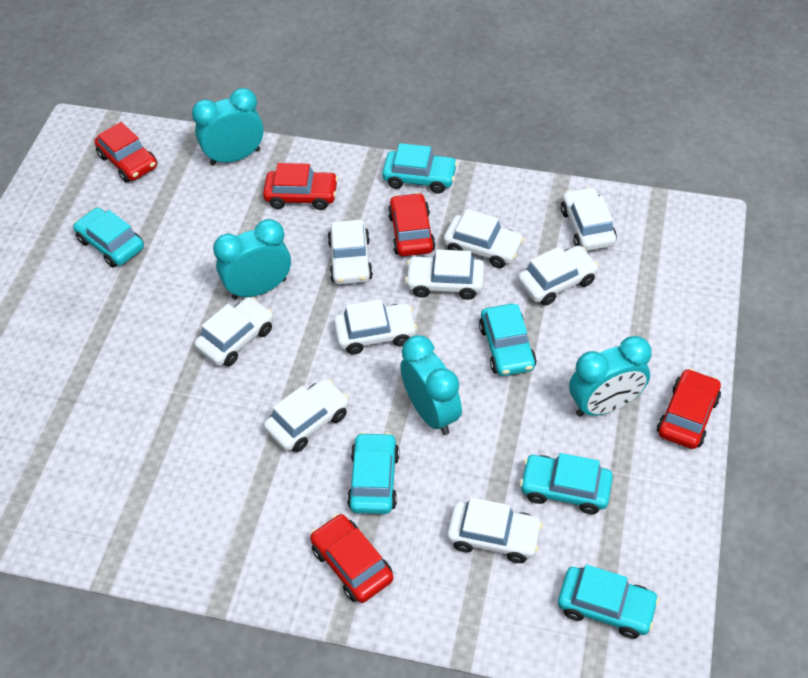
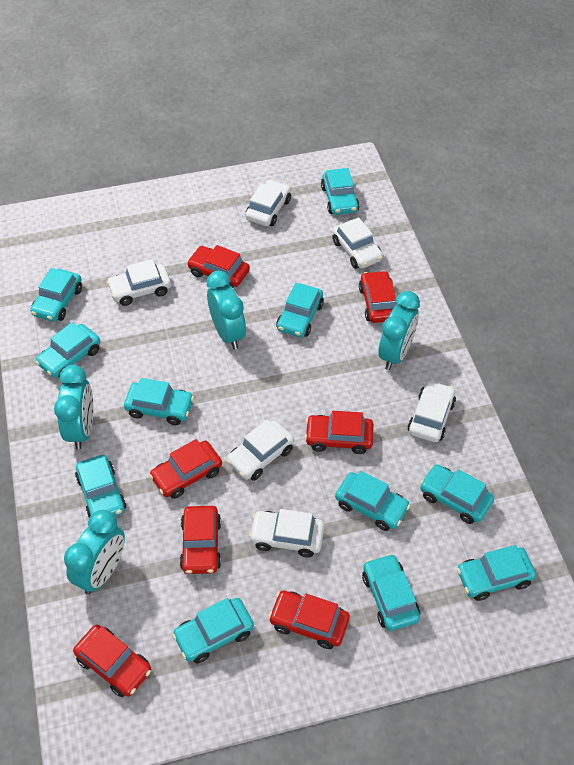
red car: 5 -> 7
turquoise car: 6 -> 11
white car: 9 -> 6

